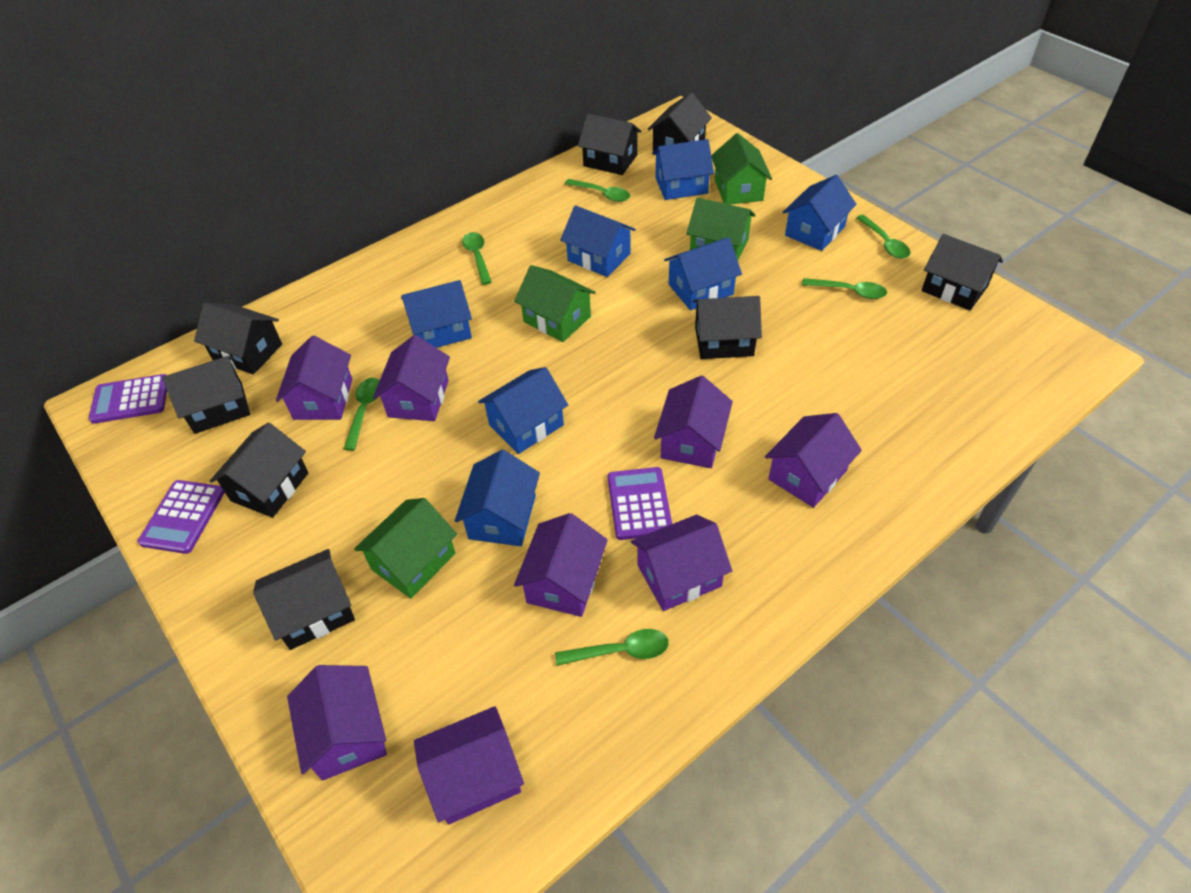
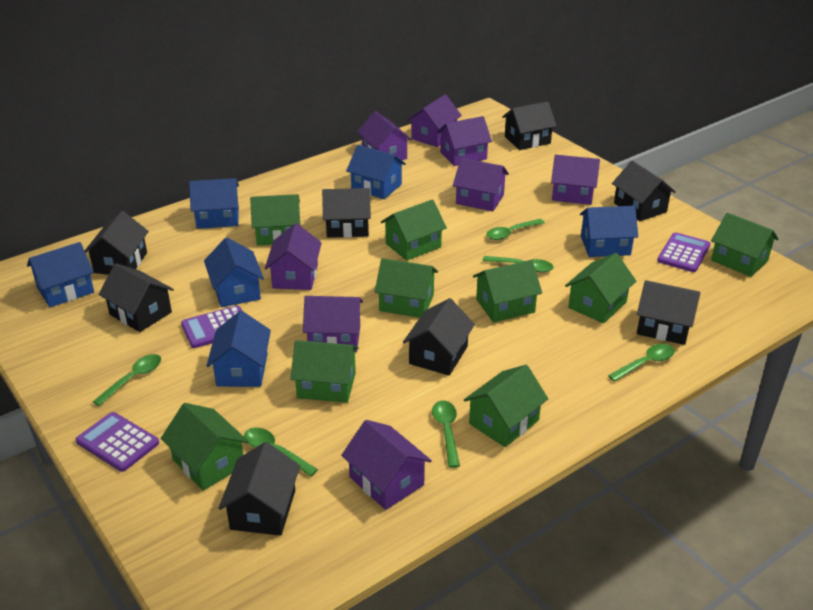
blue house: 7 -> 6
green house: 4 -> 9

